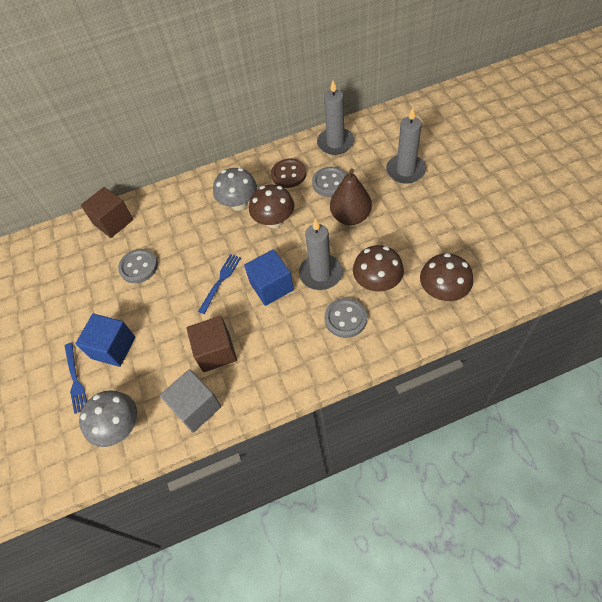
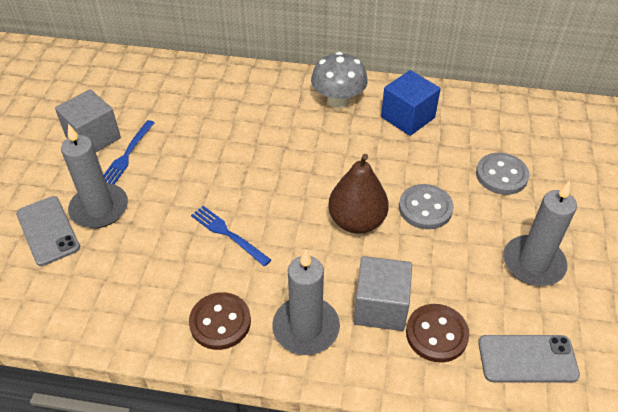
blue cube: 2 -> 1
brown button: 1 -> 2
brown cube: 2 -> 0
brown mushroom: 3 -> 0
grey button: 3 -> 2
grey cube: 1 -> 2
grey mushroom: 2 -> 1
grey phone: 0 -> 2

